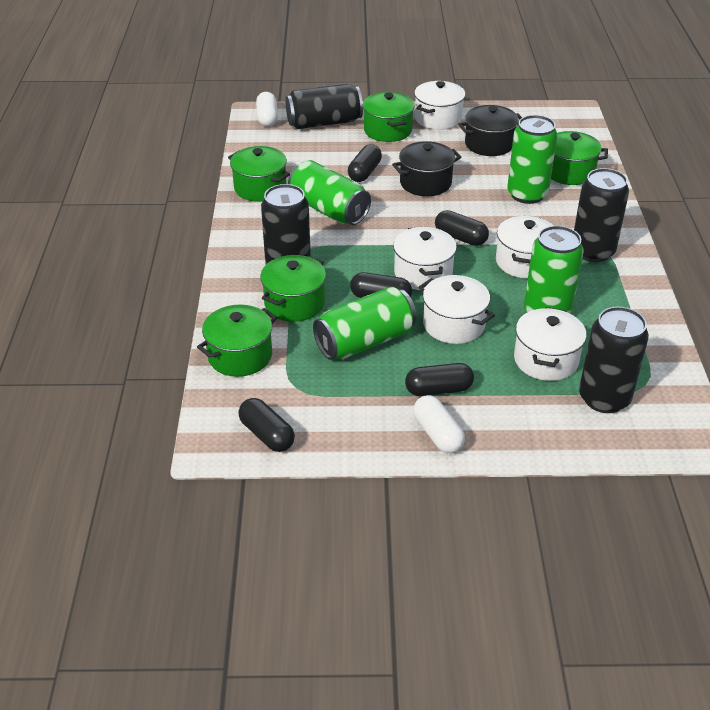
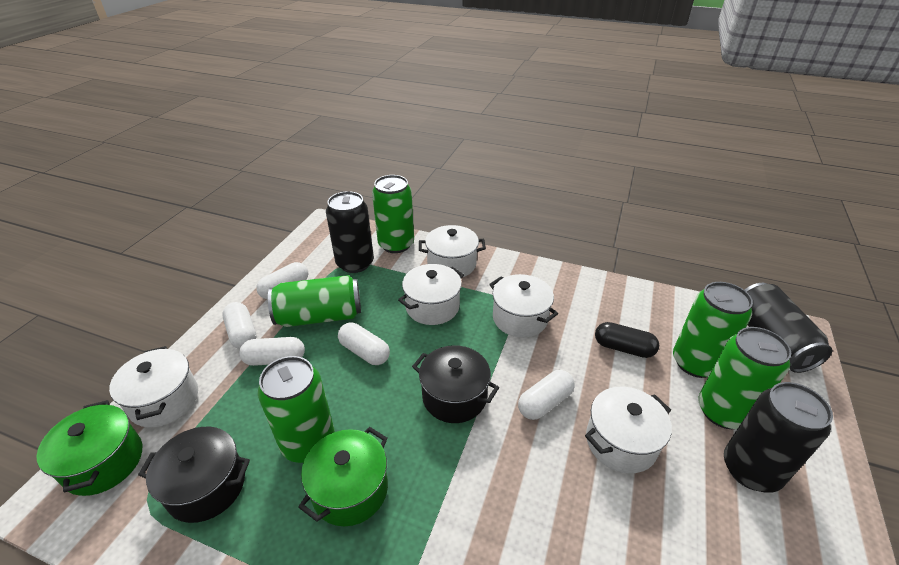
black can: 4 -> 3
black capsule: 5 -> 1
green can: 4 -> 5
green pot: 5 -> 2
white capsule: 2 -> 5

